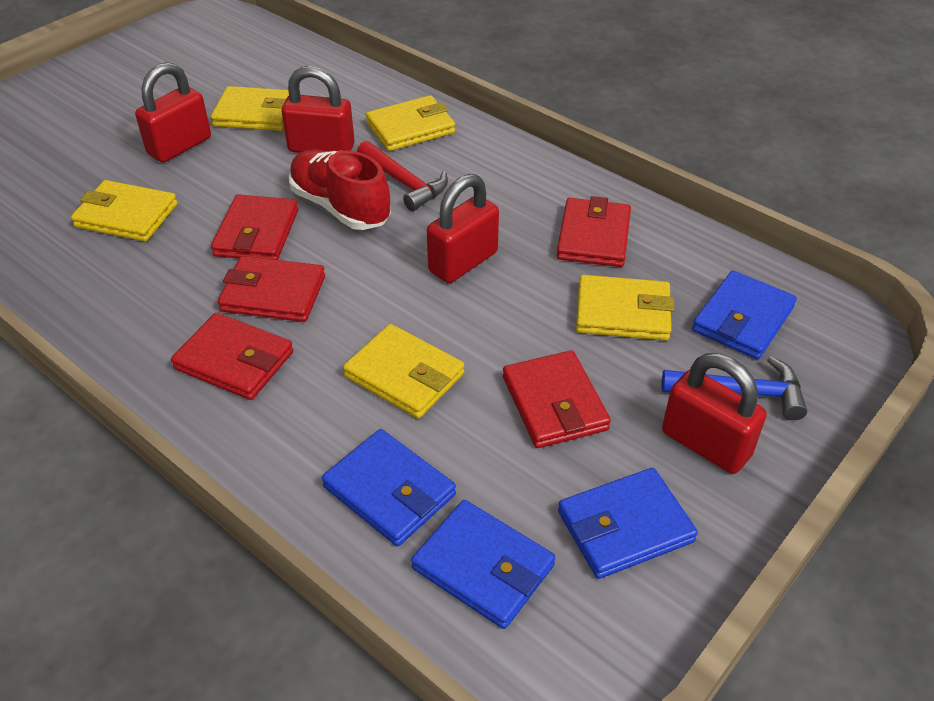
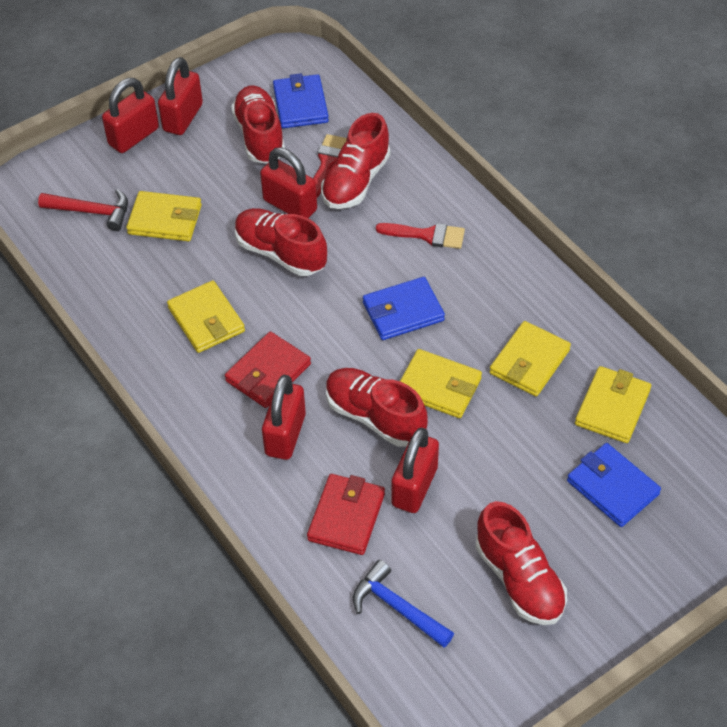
blue wallet: 4 -> 3
red brush: 0 -> 2
red padlock: 4 -> 5
red shoe: 1 -> 5
red wallet: 5 -> 2

